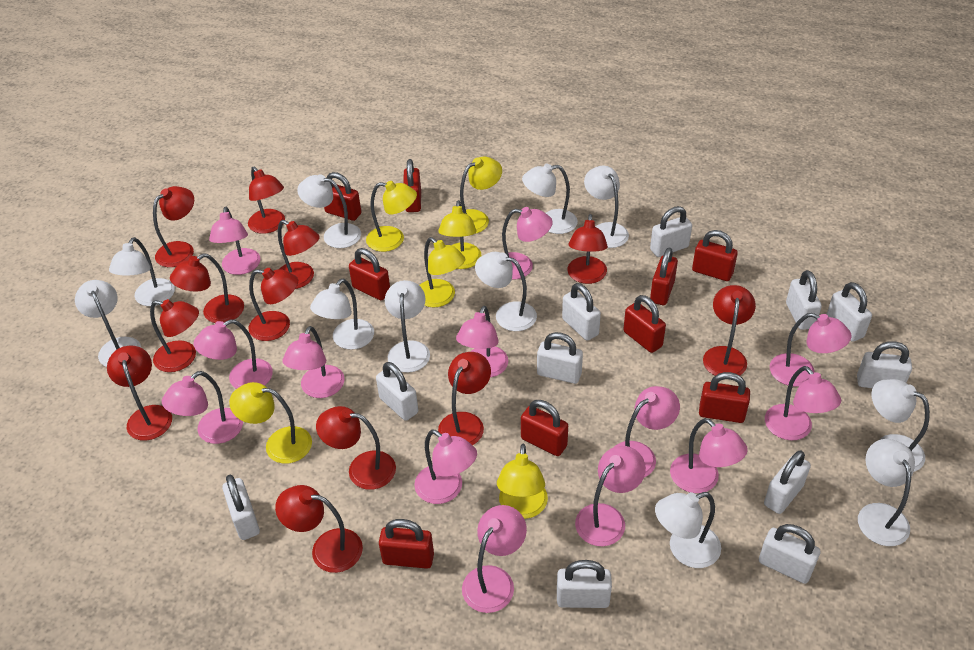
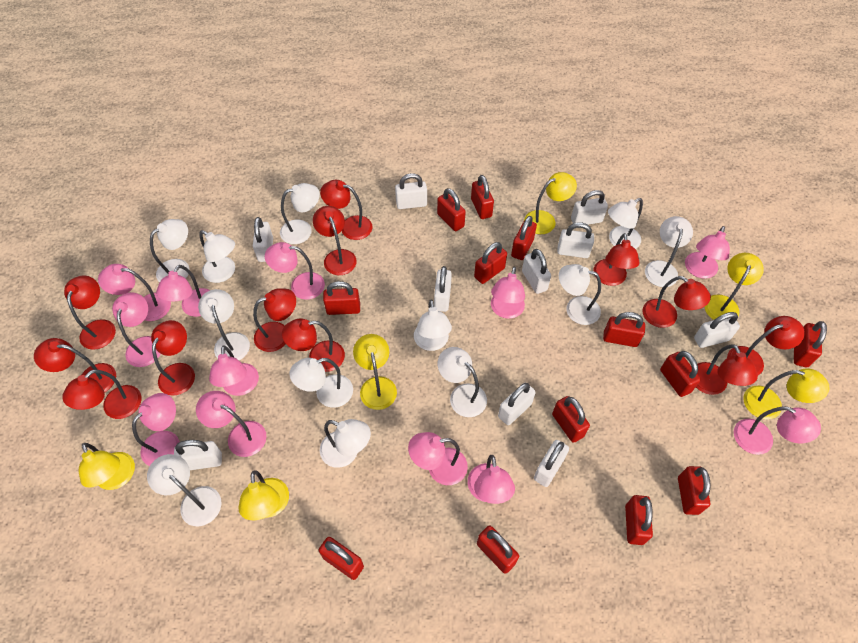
pink lamp: 13 -> 12
red padlock: 9 -> 13
white lamp: 11 -> 12
white padlock: 11 -> 10

